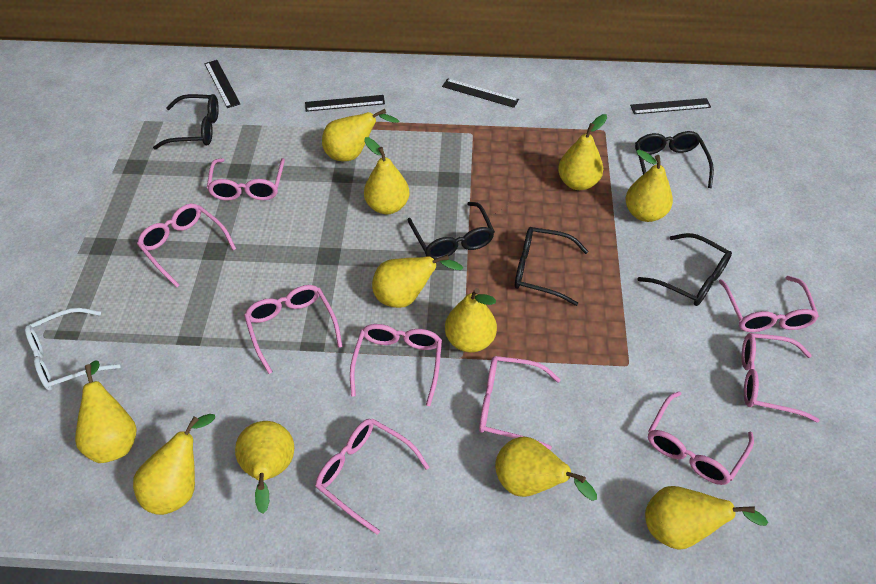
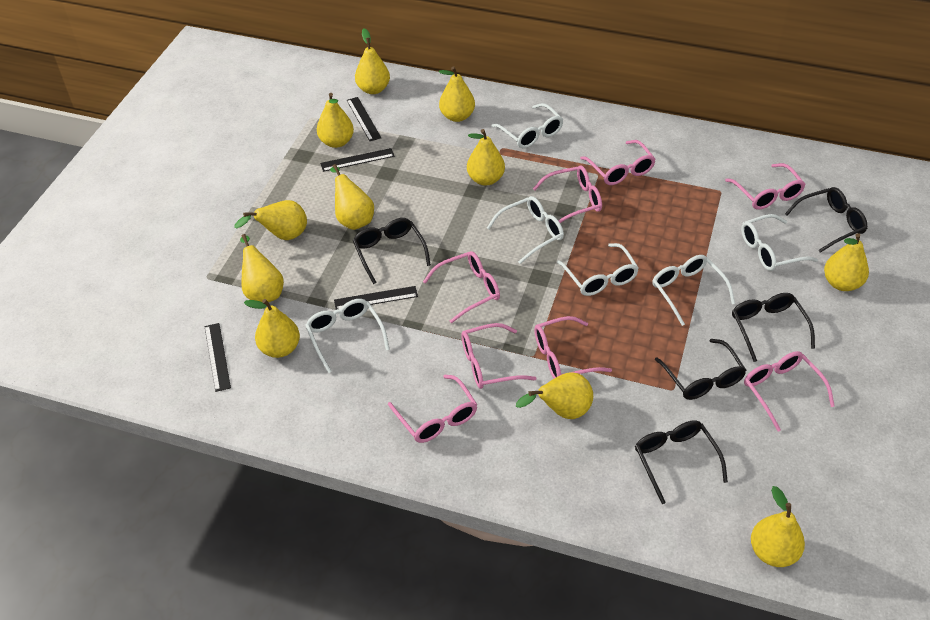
pink glasses: 9 -> 8
white glasses: 1 -> 6

